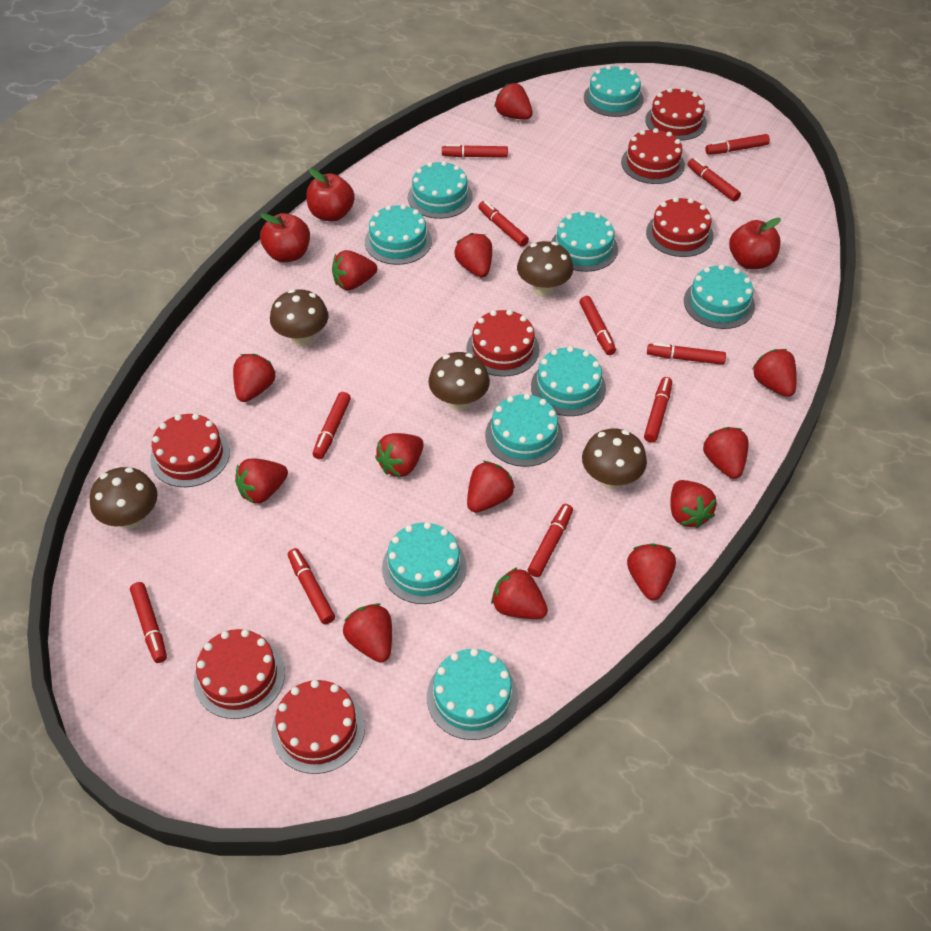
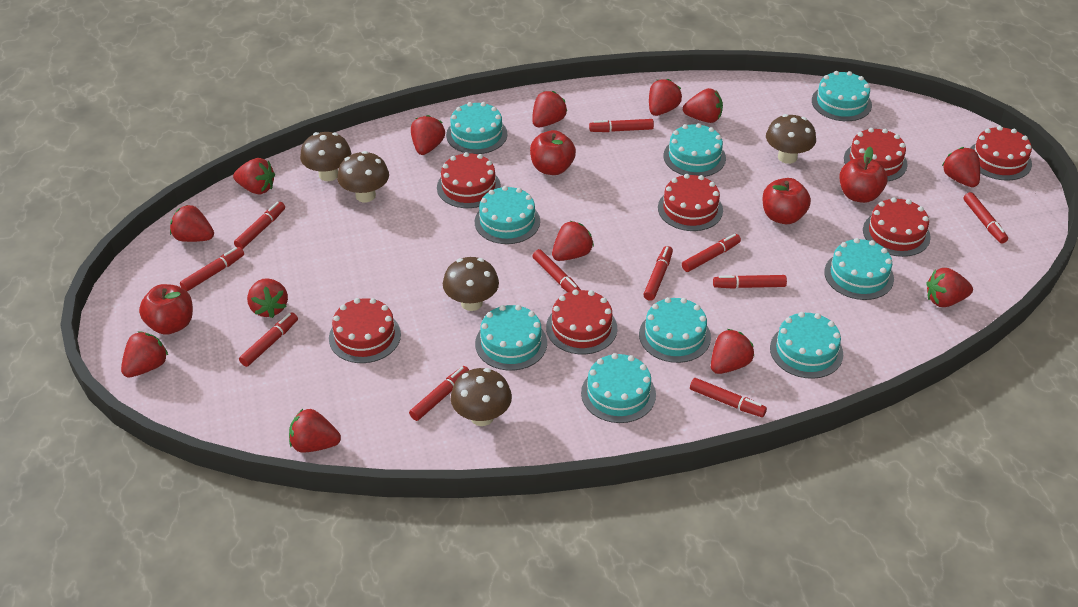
red apple: 3 -> 4

